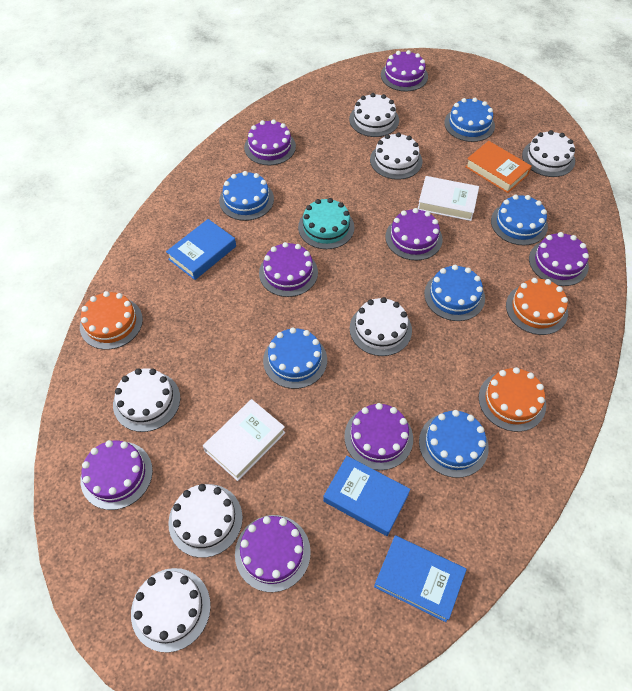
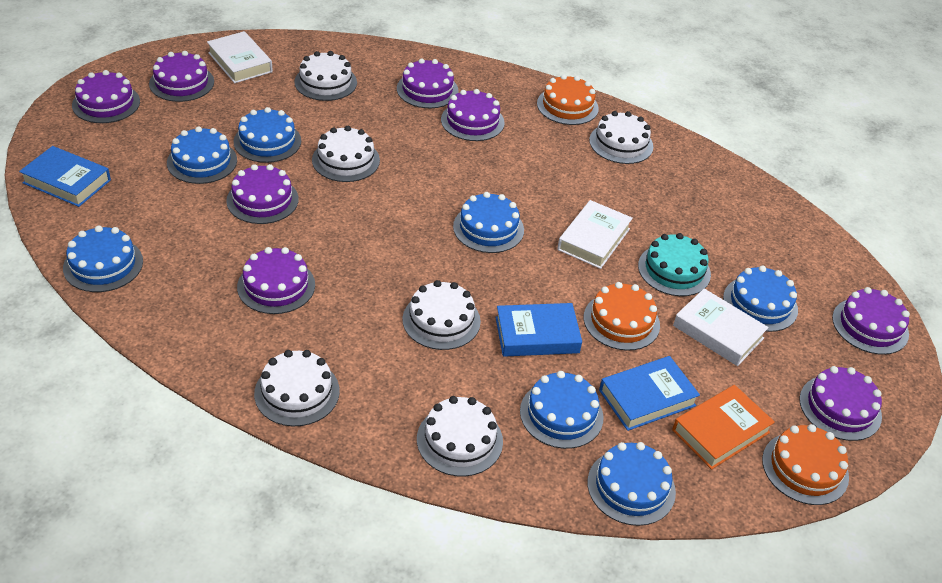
blue cake: 6 -> 7
white book: 2 -> 3
white cake: 7 -> 6

